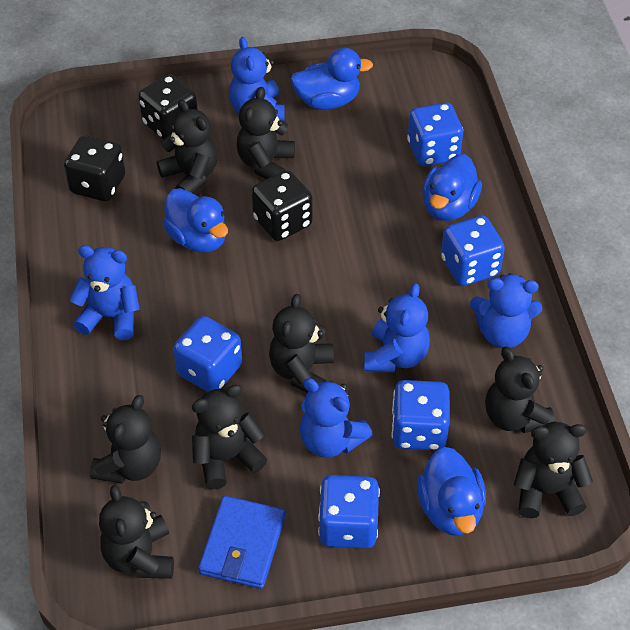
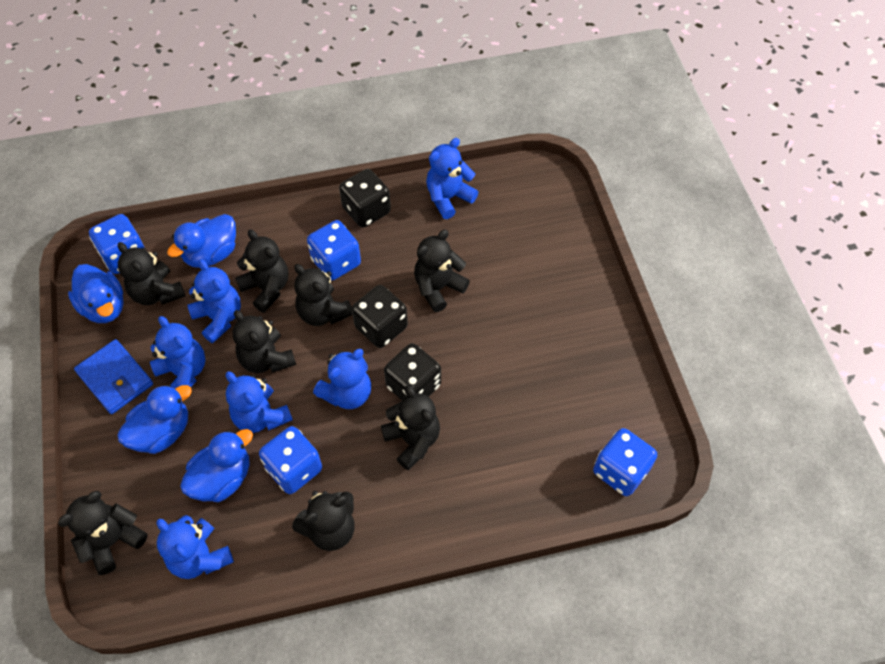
blue dice: 5 -> 4
blue teddy bear: 5 -> 6

